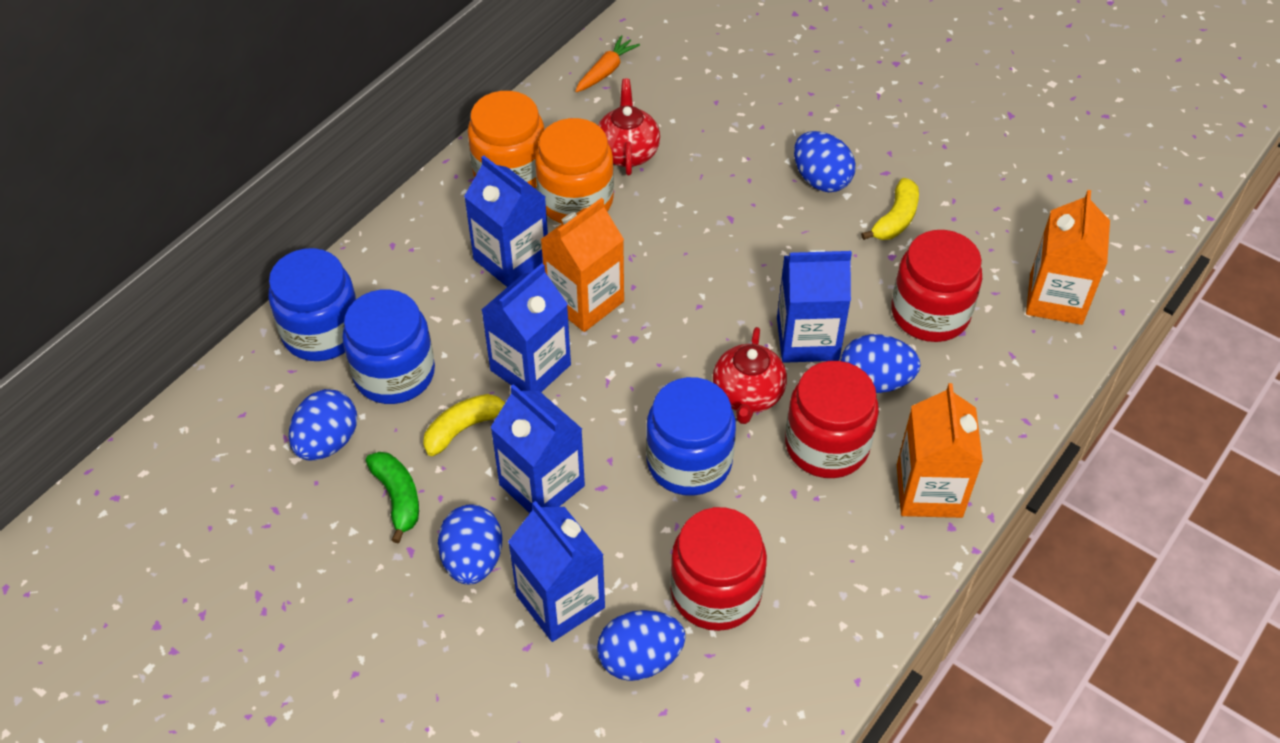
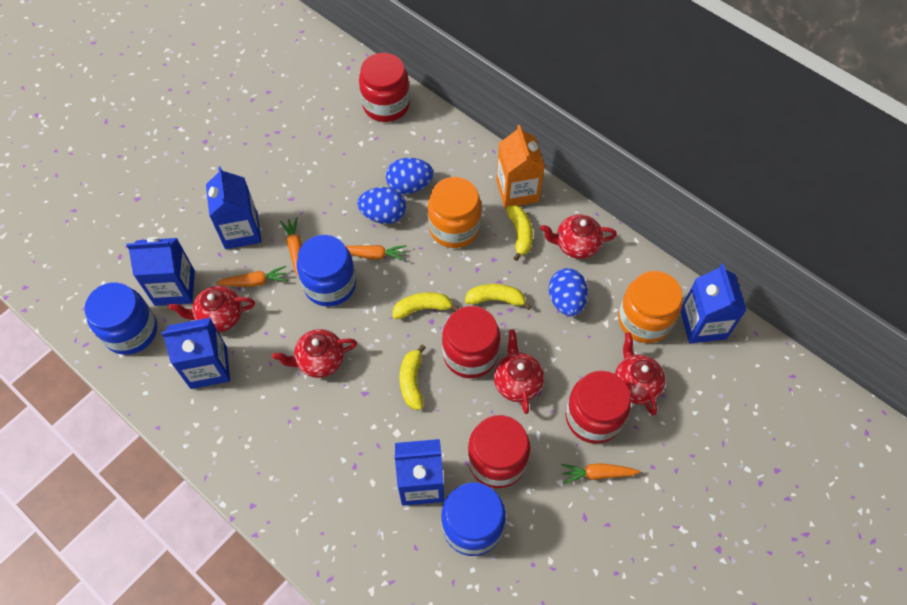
blue egg: 5 -> 3
green banana: 1 -> 0
orange carrot: 1 -> 4
orange carton: 3 -> 1
red jar: 3 -> 4
red teapot: 2 -> 5
yellow banana: 2 -> 4

